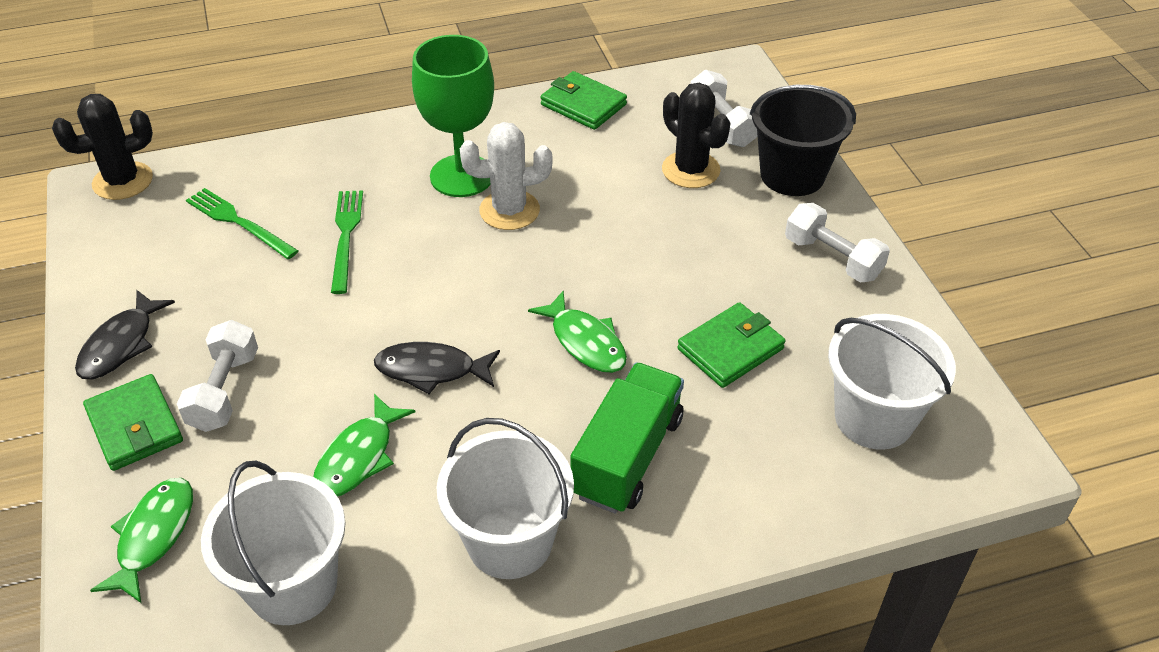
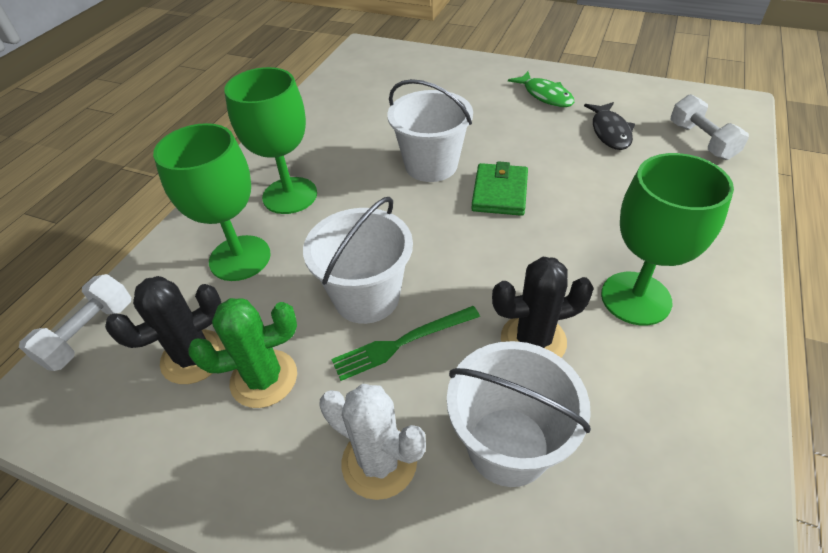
black bucket: 1 -> 0
black fish: 2 -> 1
green cactus: 0 -> 1
green fish: 3 -> 1
green fork: 2 -> 1
green goblet: 1 -> 3
green truck: 1 -> 0
green wallet: 3 -> 1
white dumbbell: 3 -> 2

